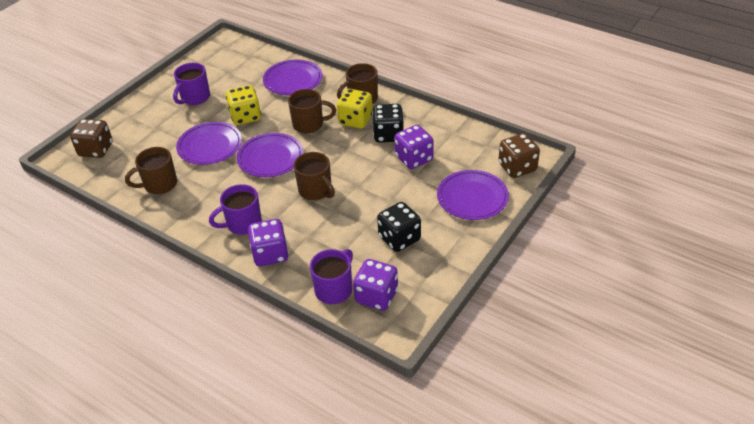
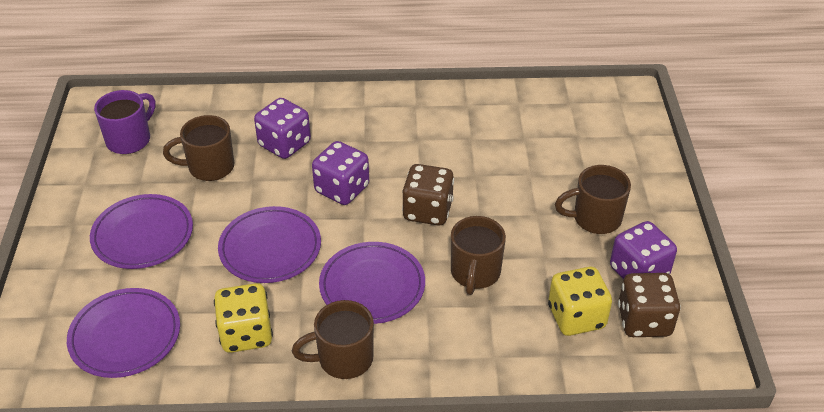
black dice: 2 -> 0
purple mug: 3 -> 1

